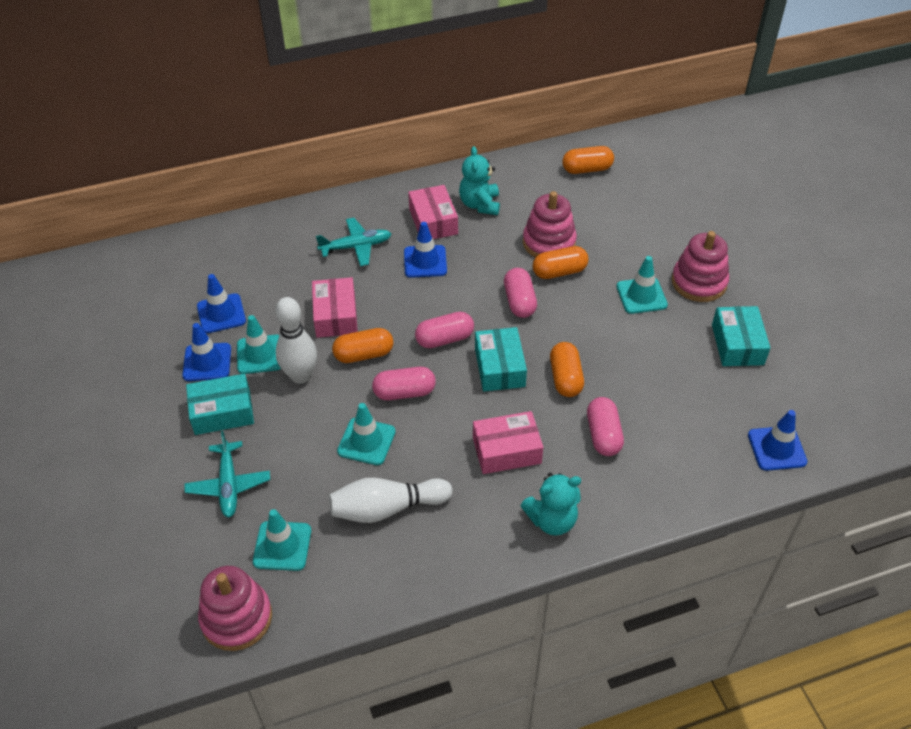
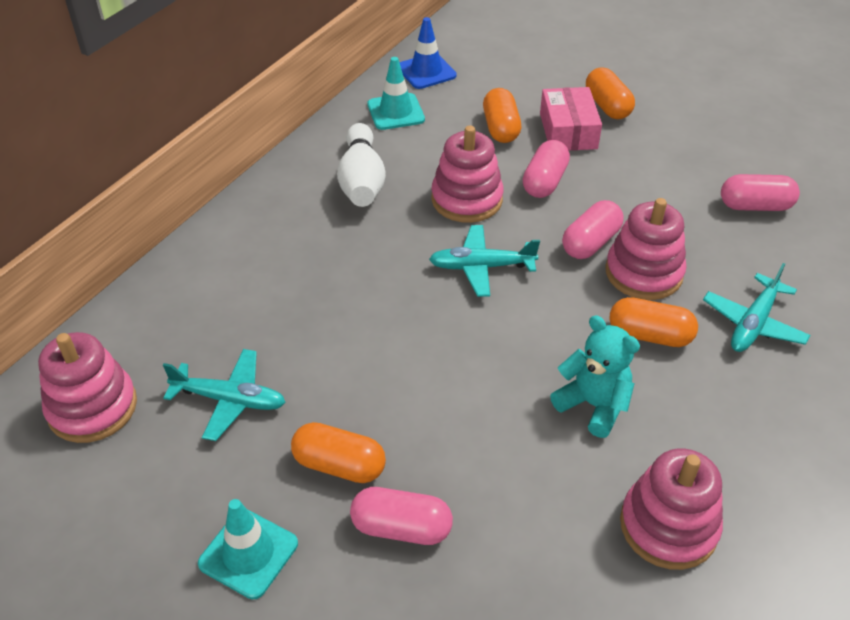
blue traffic cone: 4 -> 1
pink box: 3 -> 1
pink stacking toy: 3 -> 4
turquoise box: 3 -> 0
turquoise plane: 2 -> 3
turquoise teddy bear: 2 -> 1
turquoise traffic cone: 4 -> 2
white bowling pin: 2 -> 1

